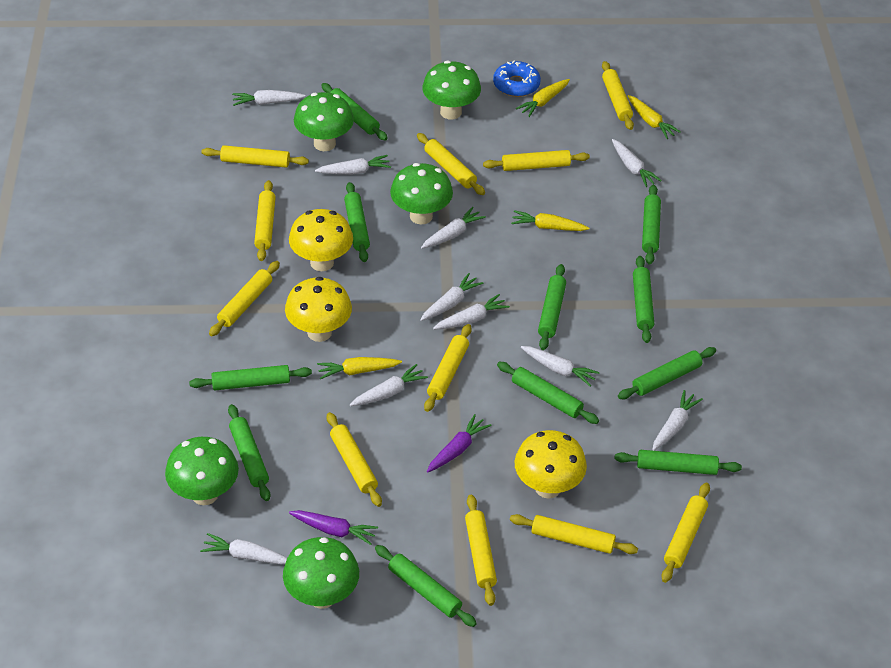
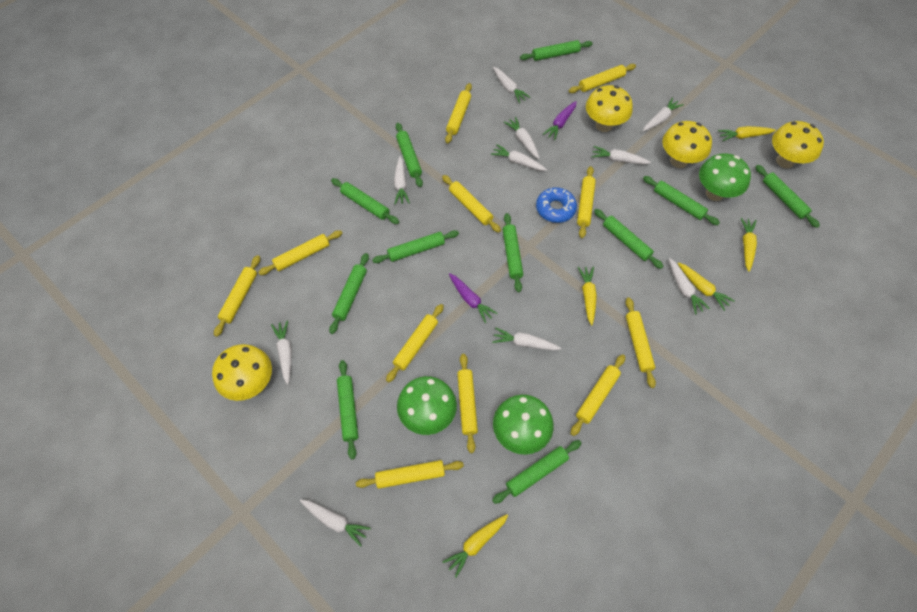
green mushroom: 5 -> 3
yellow carrot: 4 -> 5
yellow mushroom: 3 -> 4

